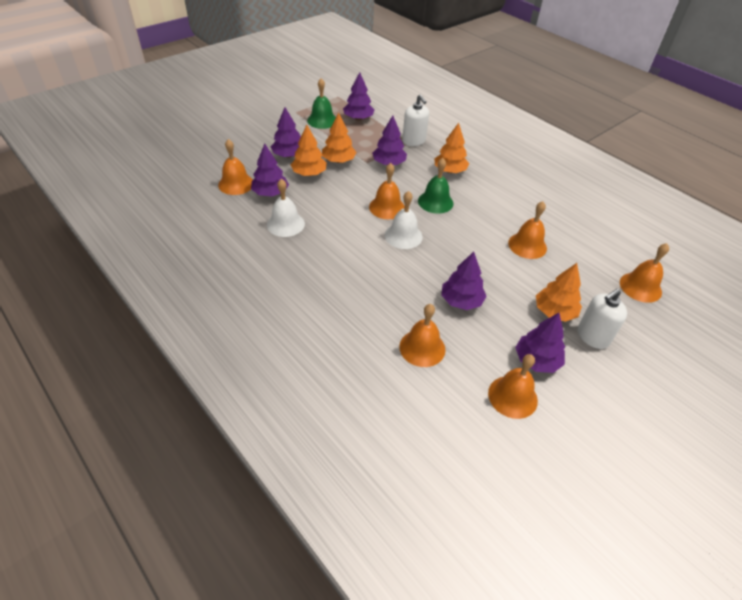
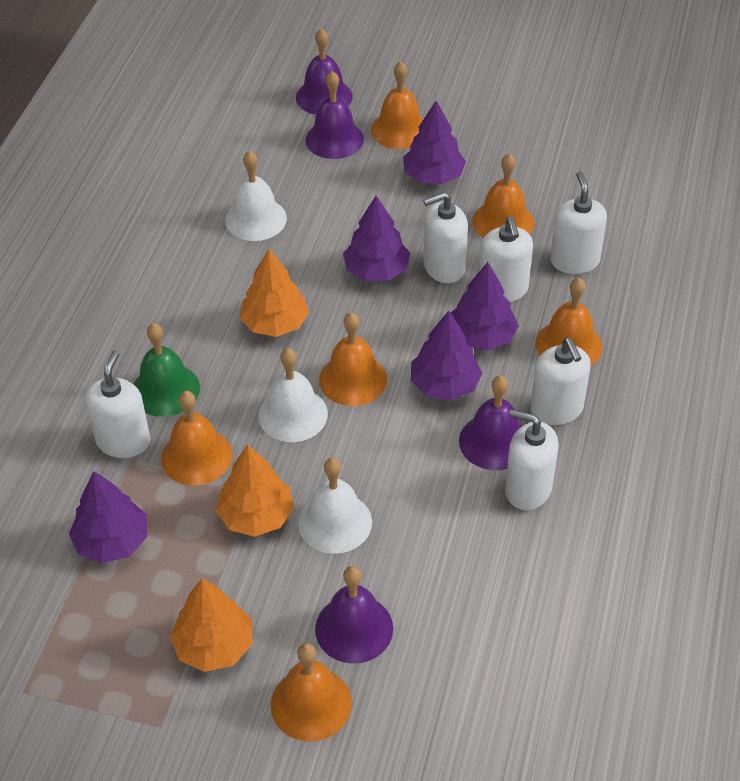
green bell: 2 -> 1
orange tree: 4 -> 3
purple bell: 0 -> 4
purple tree: 6 -> 5
white bell: 2 -> 3
white soap dispenser: 2 -> 6

